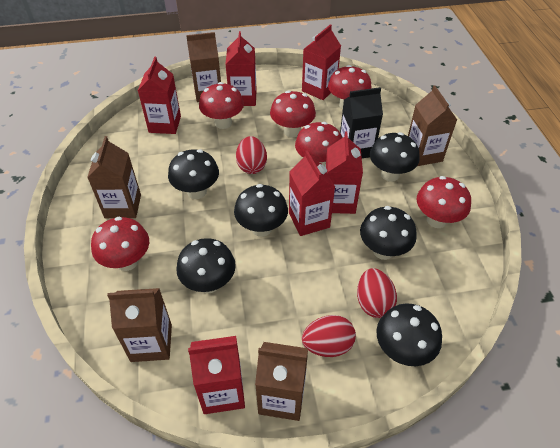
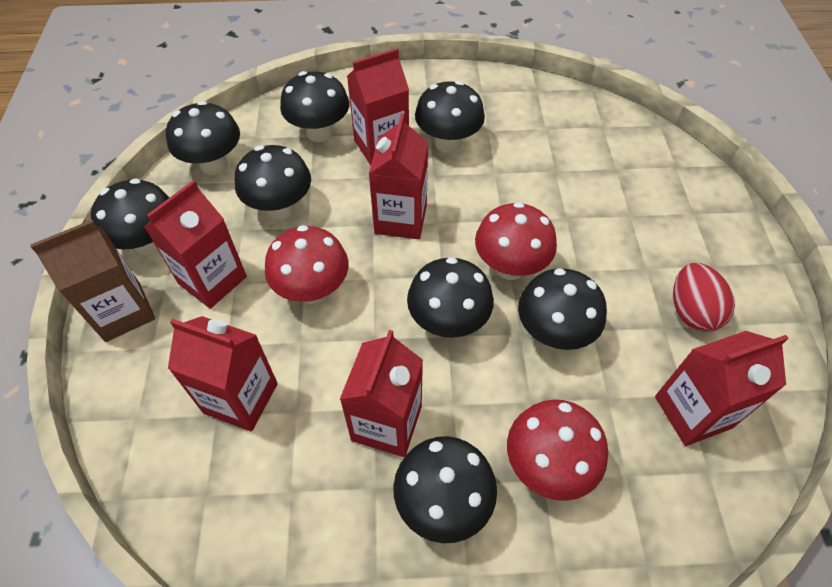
black carton: 1 -> 0
black mushroom: 6 -> 8
brown carton: 5 -> 1
red egg: 3 -> 1
red mushroom: 6 -> 3

